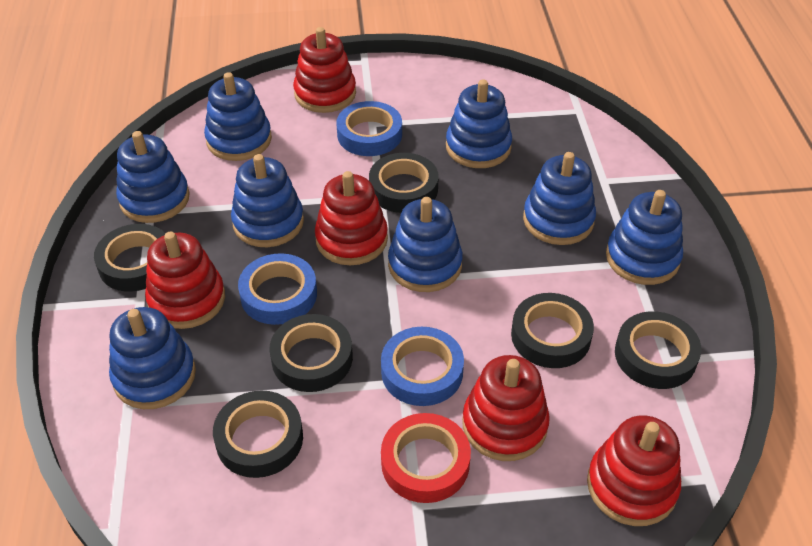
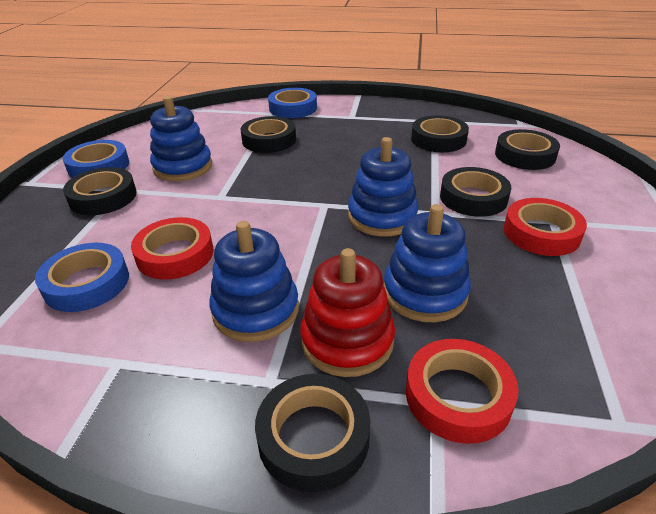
blue stacking toy: 8 -> 4
red stacking toy: 5 -> 1
red tape: 1 -> 3

